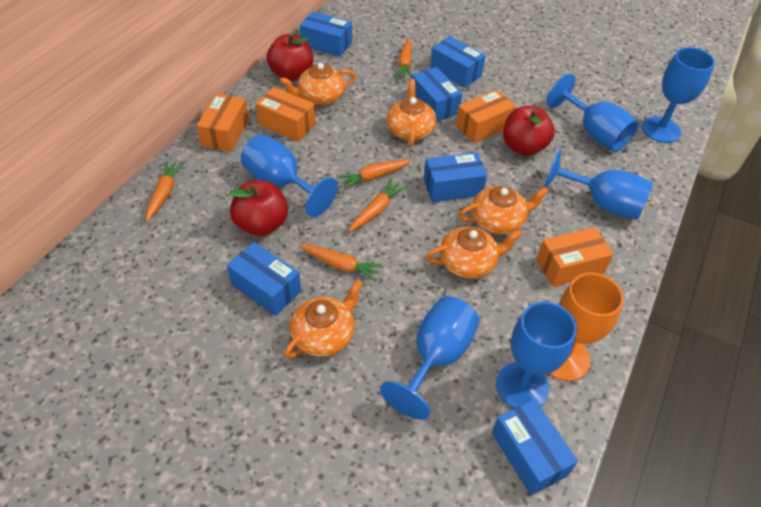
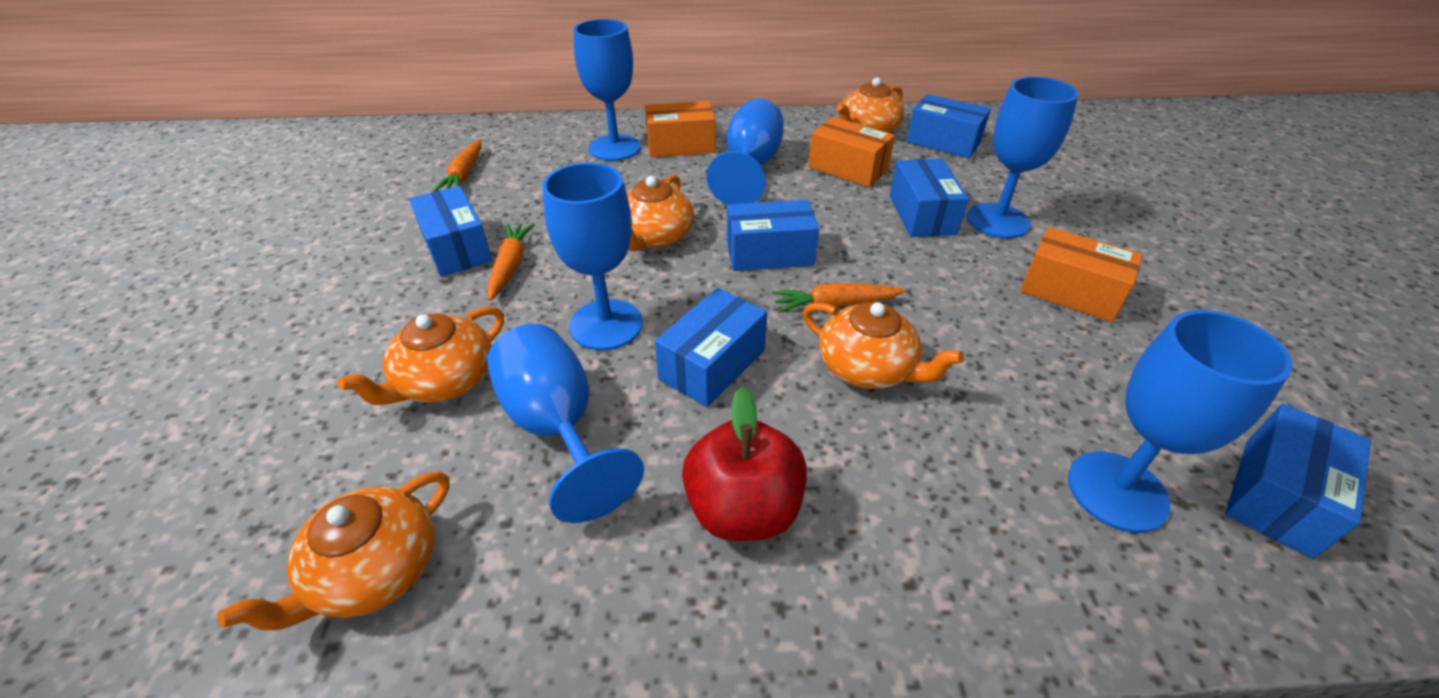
orange box: 4 -> 3
orange carrot: 5 -> 3
orange goblet: 1 -> 0
red apple: 3 -> 1

